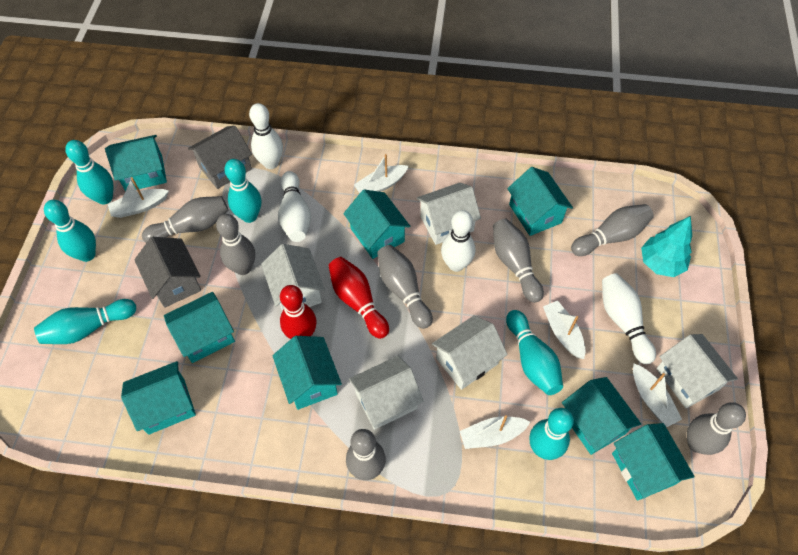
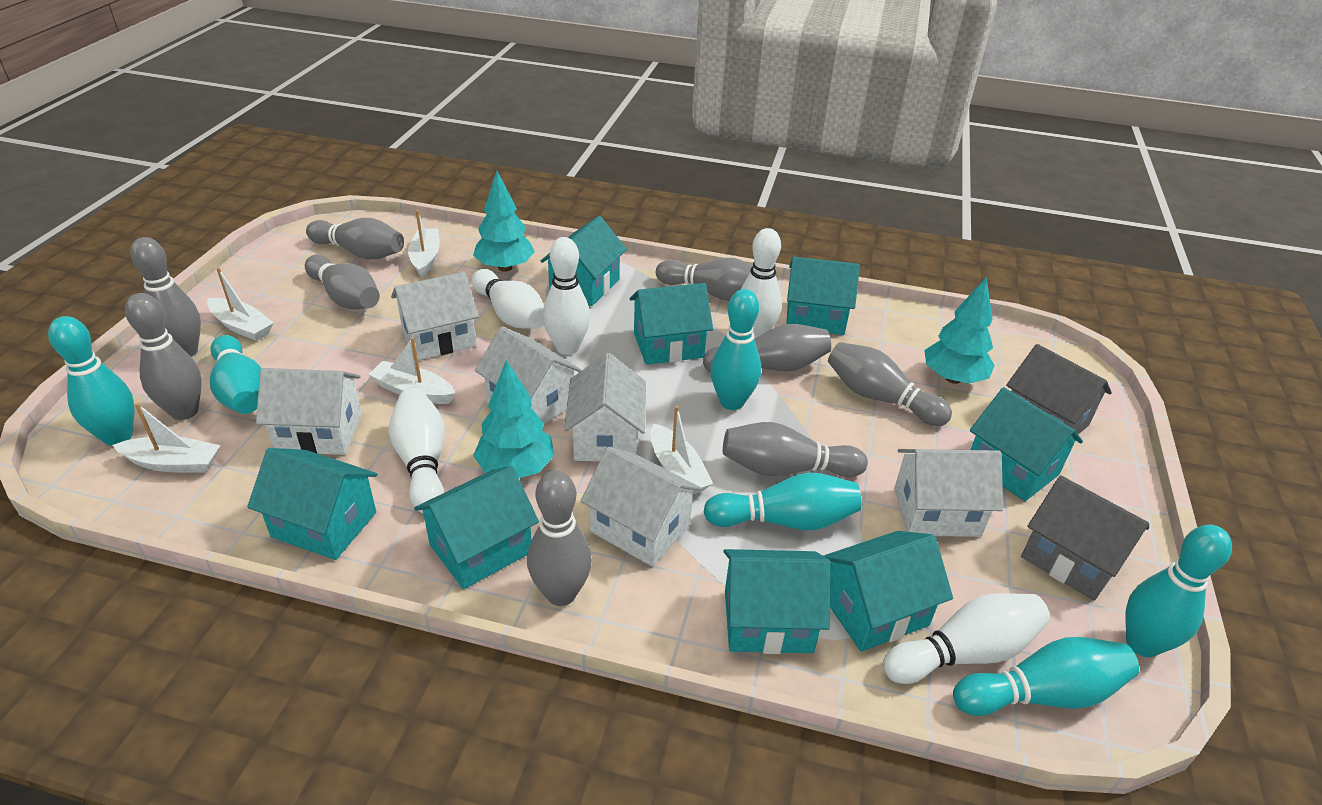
grey bowling pin: 7 -> 9
red bowling pin: 2 -> 0
turquoise tree: 1 -> 3
white bowling pin: 4 -> 5
white house: 5 -> 6

